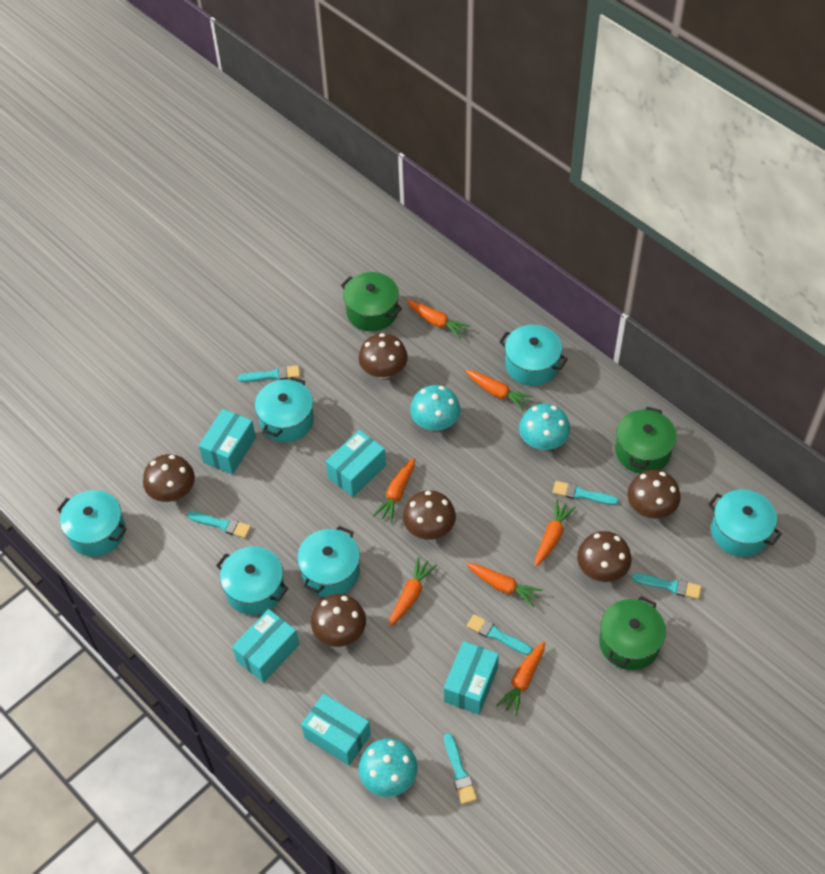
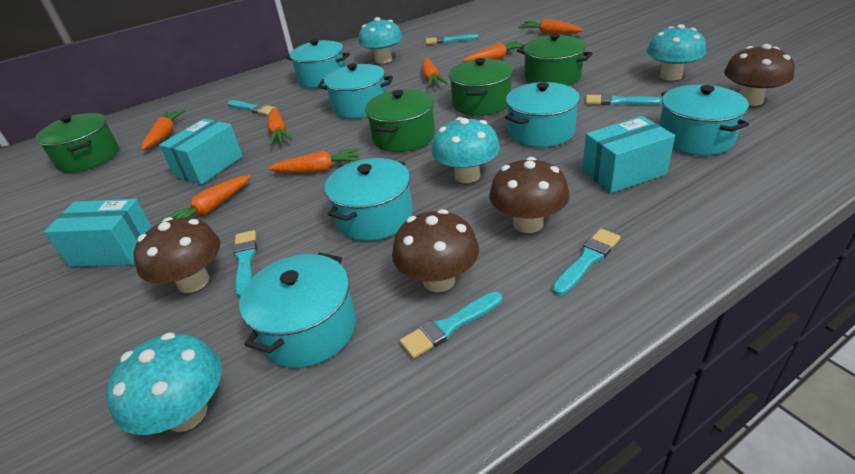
brown mushroom: 6 -> 4
green pot: 3 -> 4
turquoise box: 5 -> 3
turquoise mushroom: 3 -> 4

